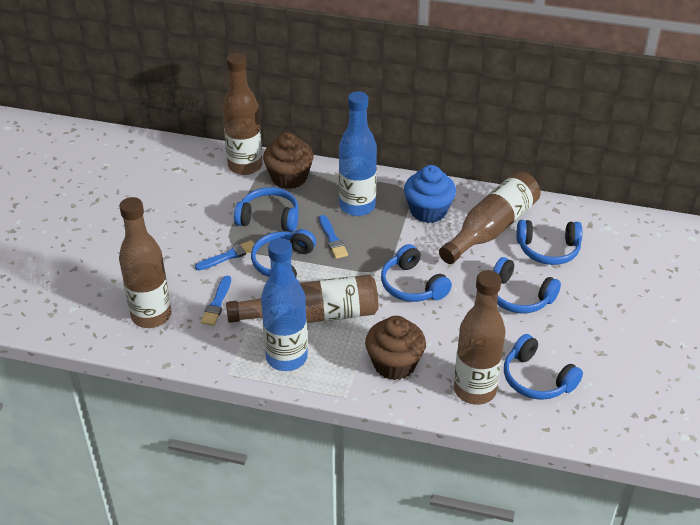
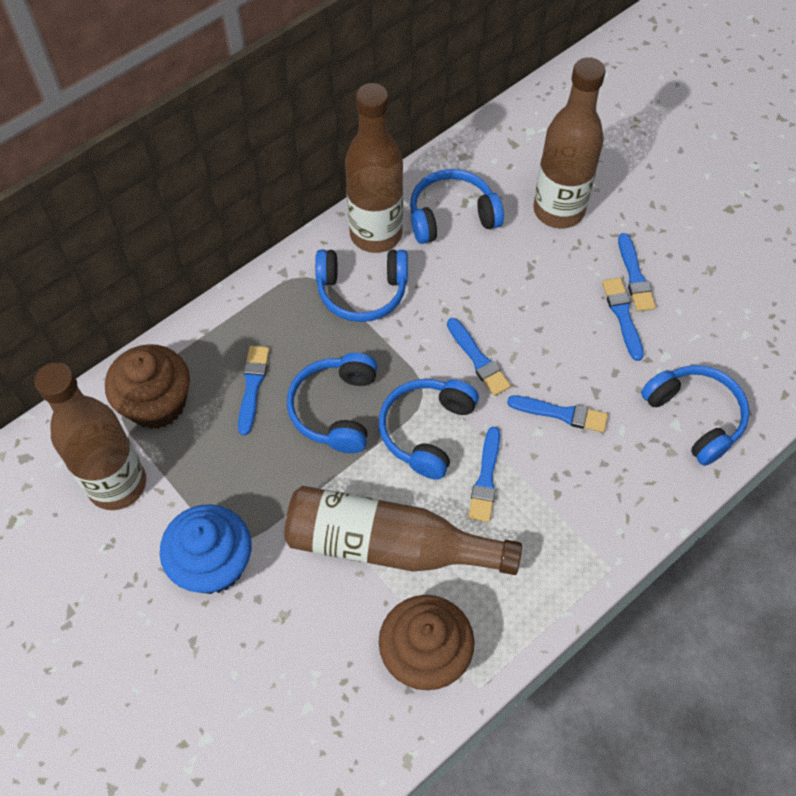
blue bottle: 2 -> 0
blue brush: 3 -> 6
blue headphones: 6 -> 5
brown bottle: 5 -> 4

